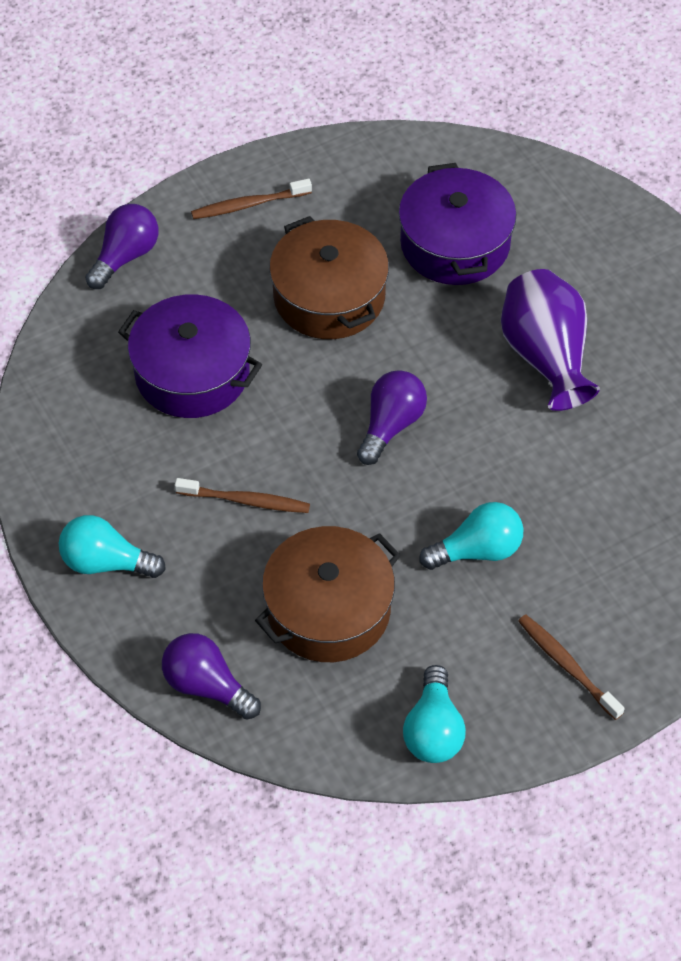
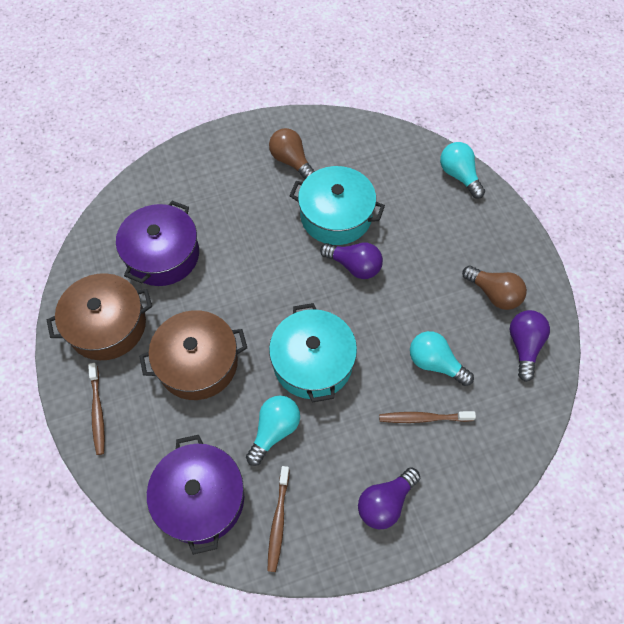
brown light bulb: 0 -> 2
purple vase: 1 -> 0
turquoise pot: 0 -> 2

